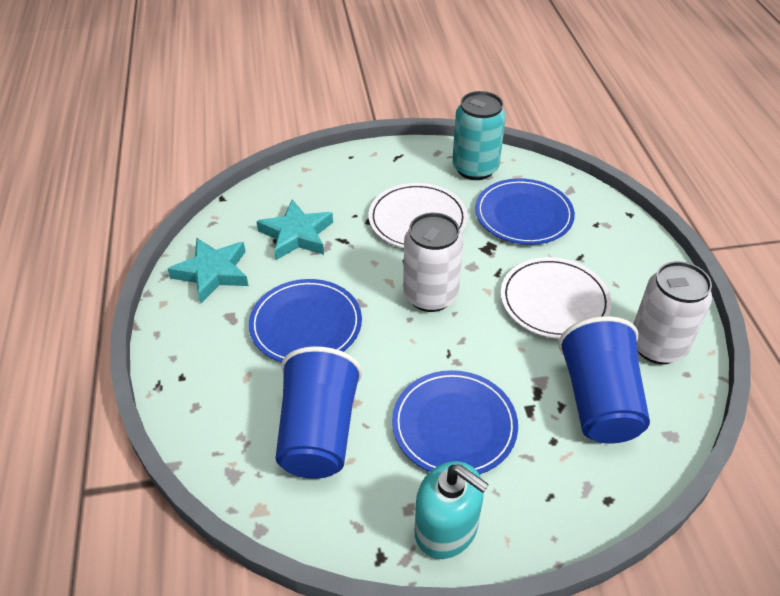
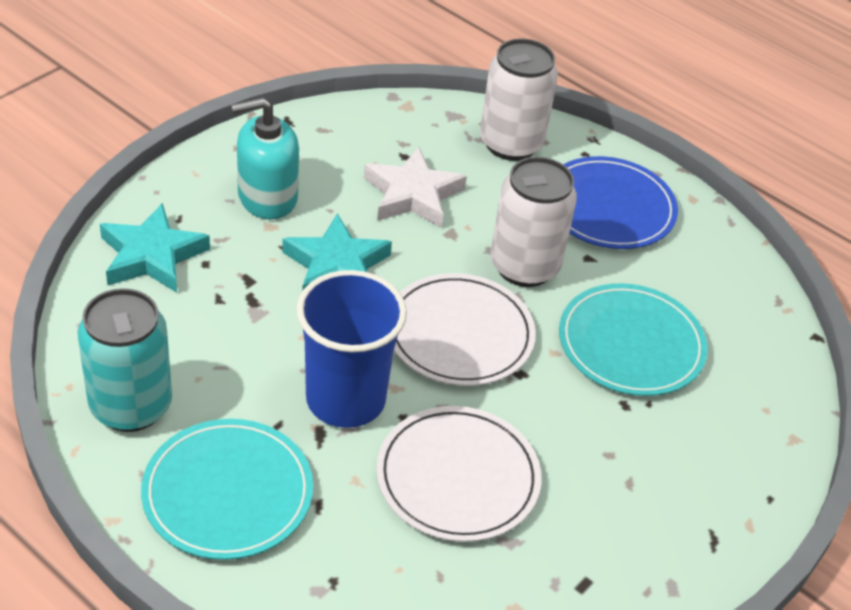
blue cup: 2 -> 1
blue plate: 3 -> 1
turquoise plate: 0 -> 2
white star: 0 -> 1

